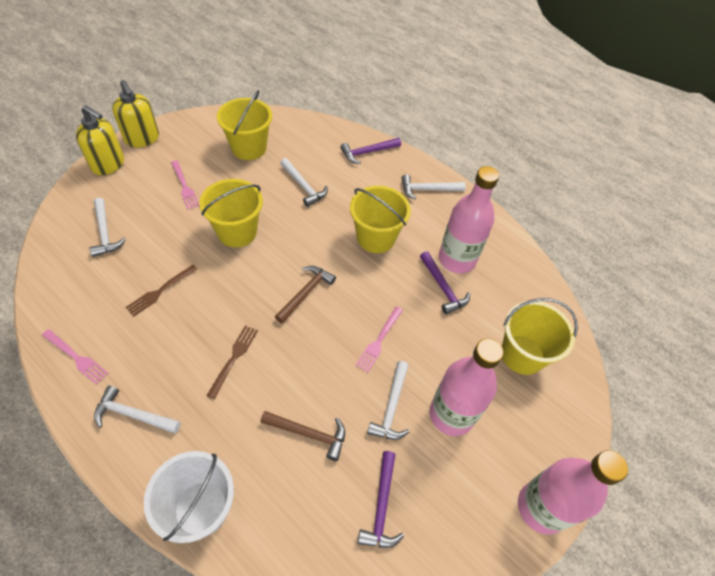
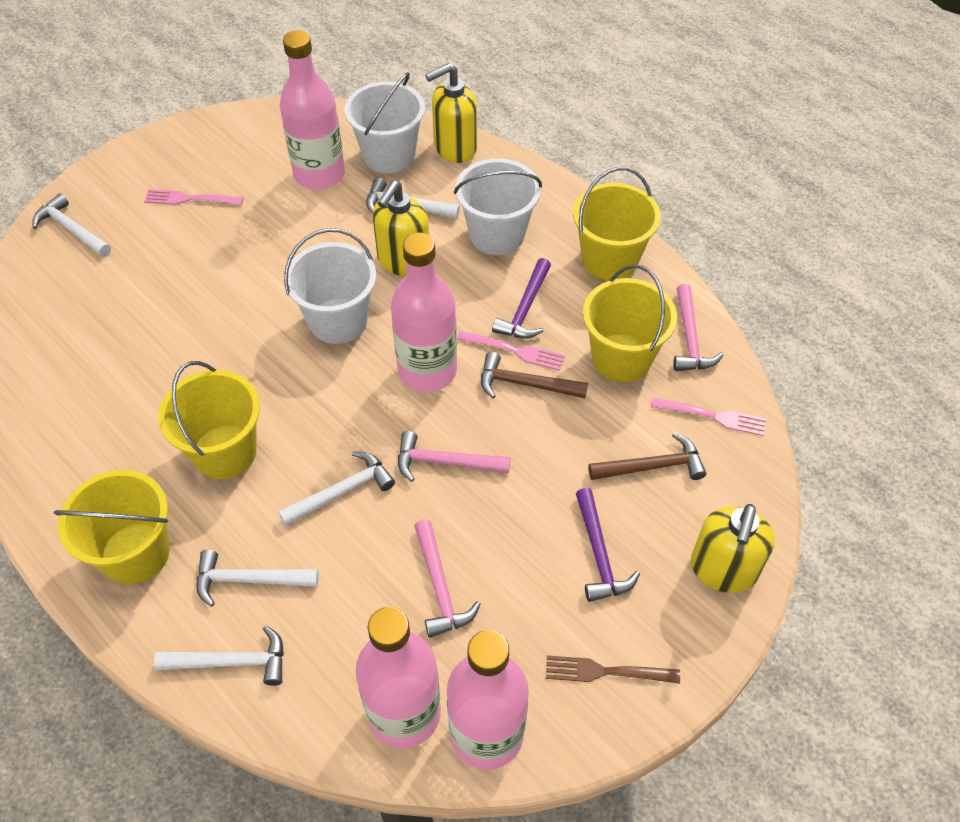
brown fork: 2 -> 1
pink bottle: 3 -> 4
pink hammer: 0 -> 3
purple hammer: 3 -> 2
white bucket: 1 -> 3
yellow soap dispenser: 2 -> 3

